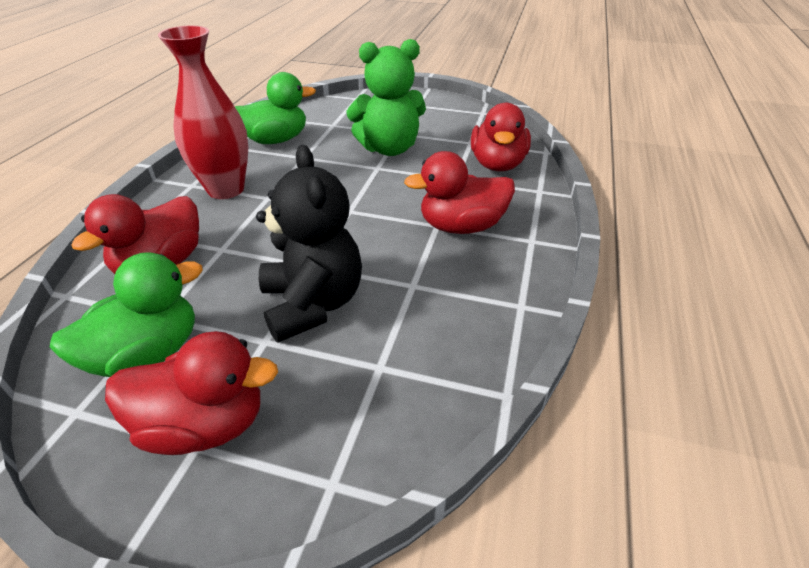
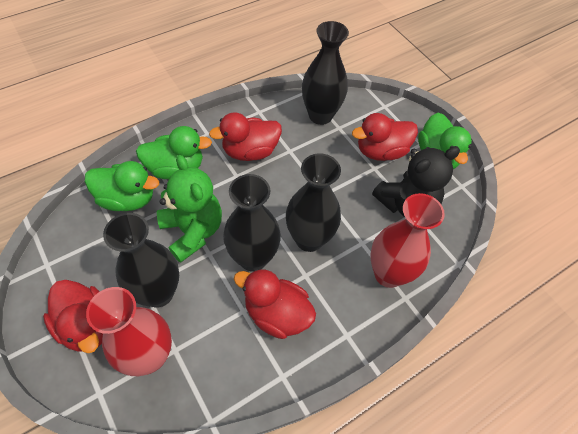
black vase: 0 -> 4
green duck: 2 -> 3
red vase: 1 -> 2

